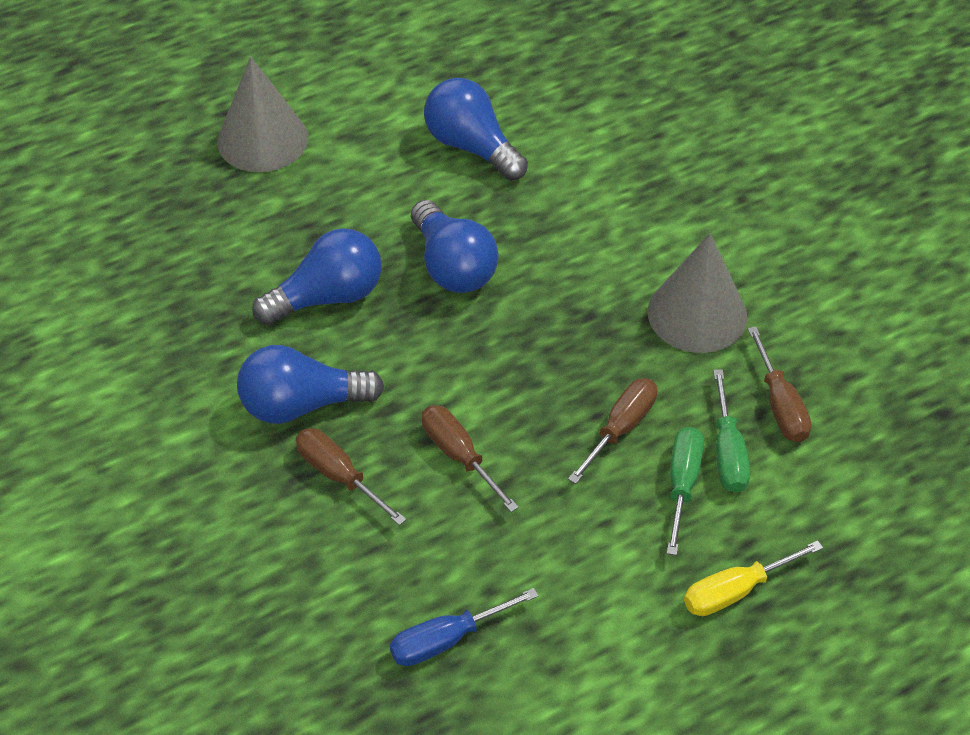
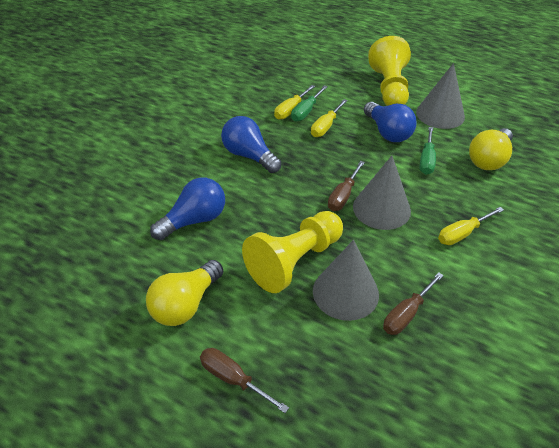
blue light bulb: 4 -> 3
blue screwdriver: 1 -> 0
brown screwdriver: 4 -> 3
grey cone: 2 -> 3
yellow light bulb: 0 -> 2
yellow pawn: 0 -> 2
yellow screwdriver: 1 -> 3

